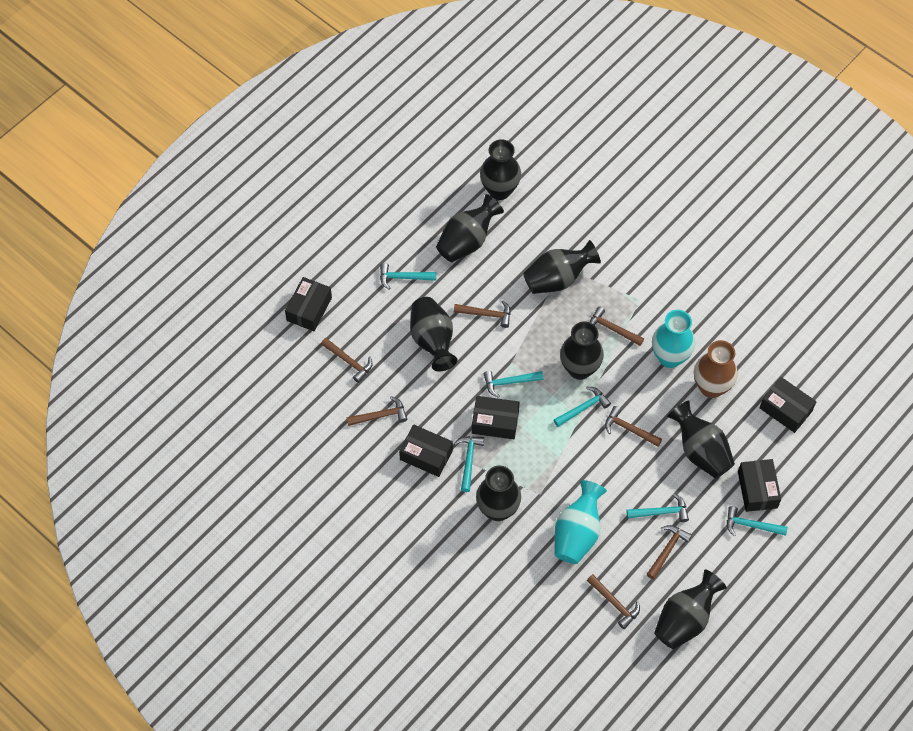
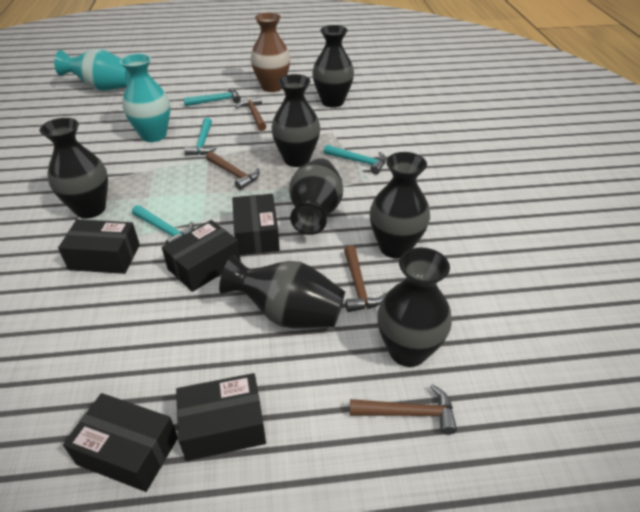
black vase: 8 -> 7
brown hammer: 7 -> 4
turquoise hammer: 6 -> 4

